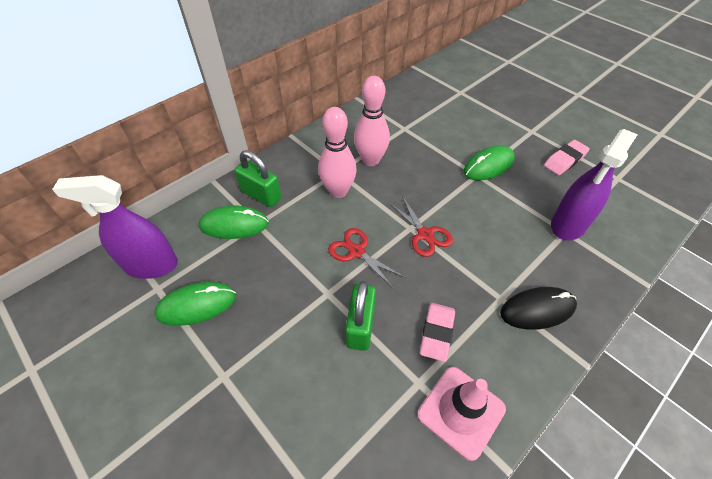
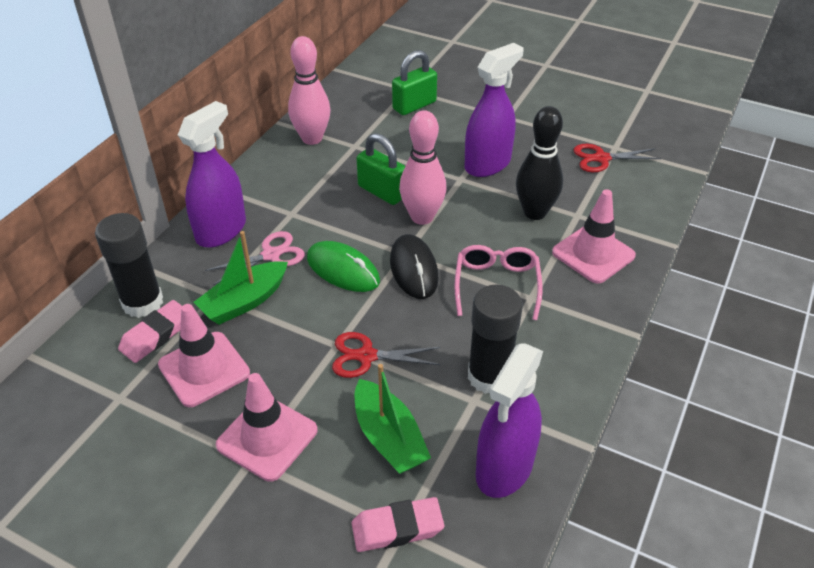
black bowling pin: 0 -> 1
black glue stick: 0 -> 2
green boat: 0 -> 2
green mouse: 3 -> 1
pink glasses: 0 -> 1
pink scissors: 0 -> 1
pink traffic cone: 1 -> 3
purple spray bottle: 2 -> 3

